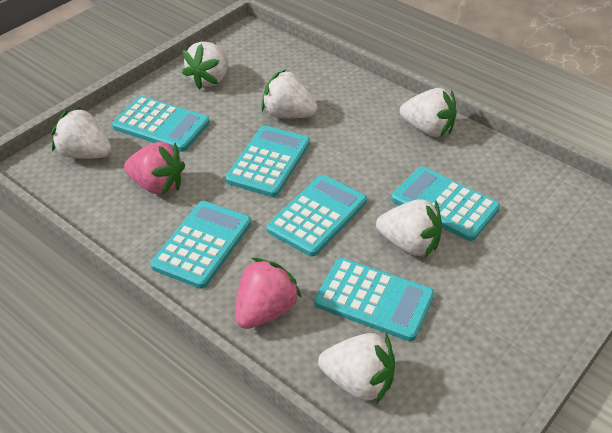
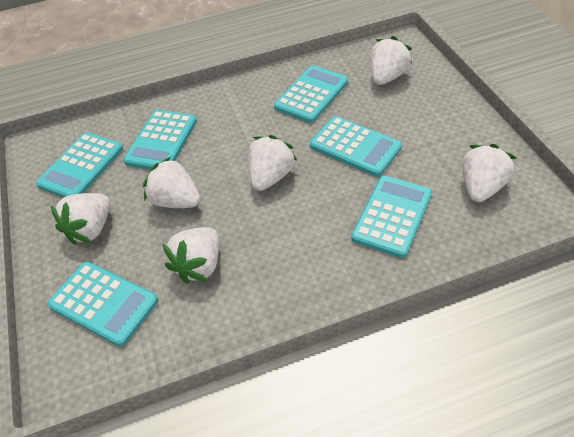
pink strawberry: 2 -> 0

